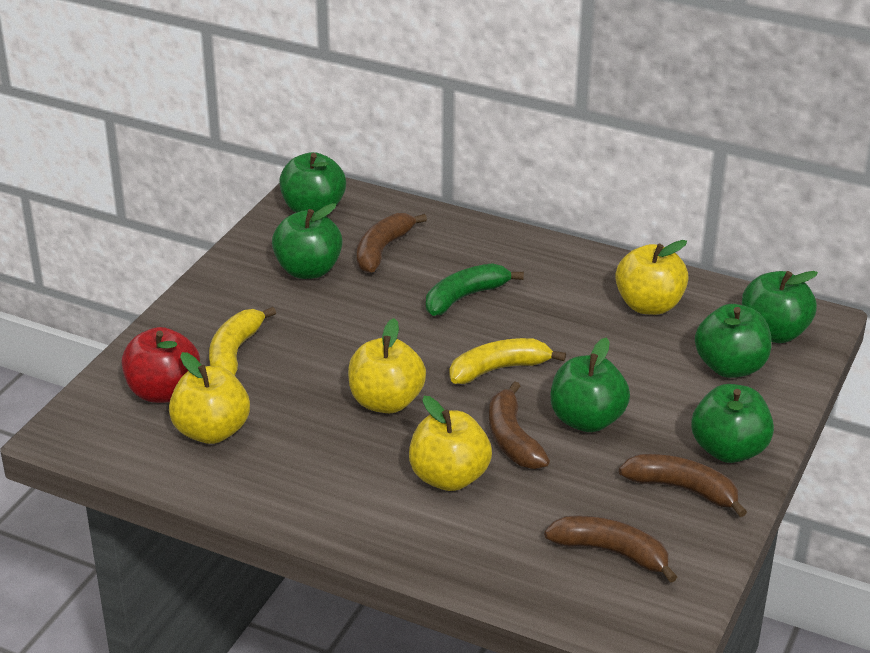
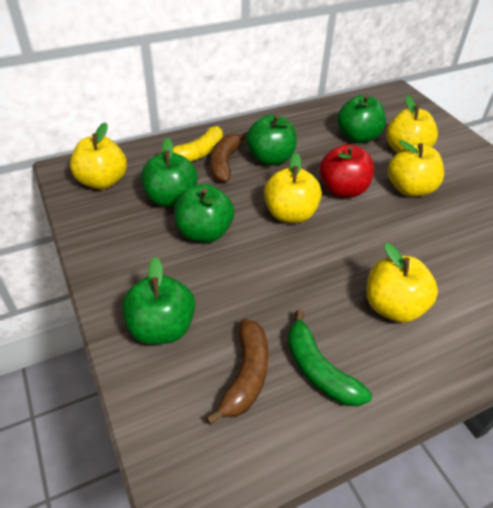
brown banana: 4 -> 2
green apple: 6 -> 5
yellow apple: 4 -> 5
yellow banana: 2 -> 1

